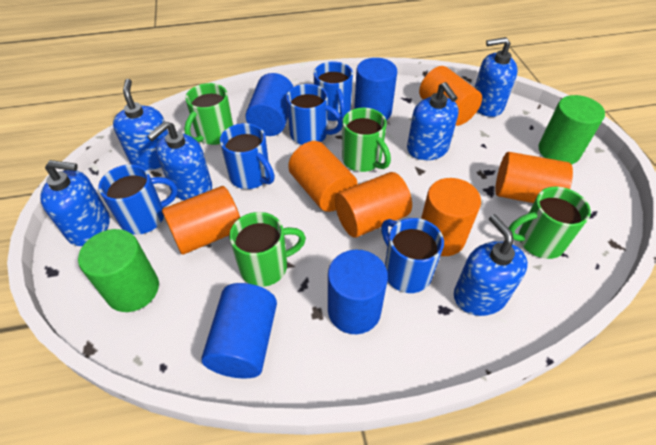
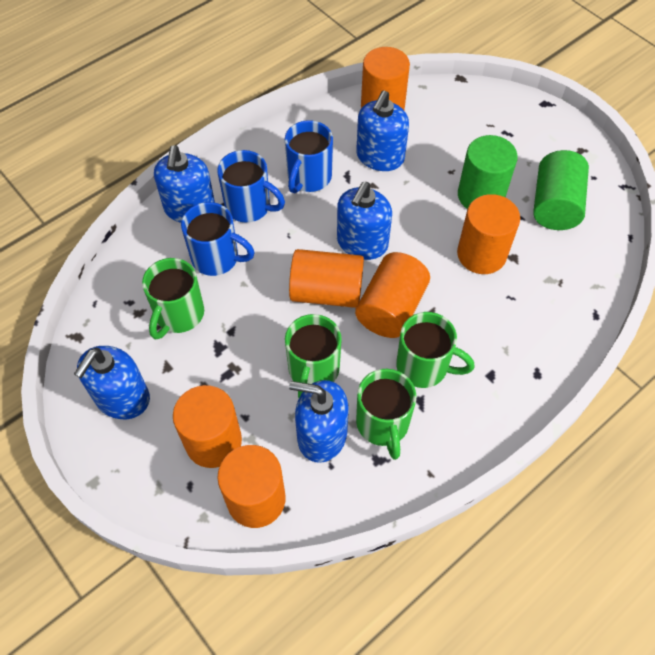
blue cylinder: 4 -> 0
blue mug: 5 -> 3
blue soap dispenser: 6 -> 5

